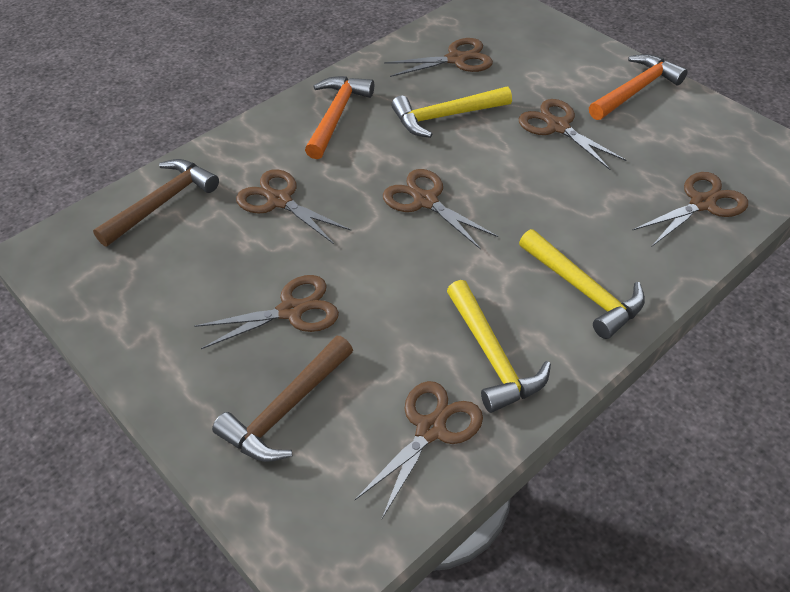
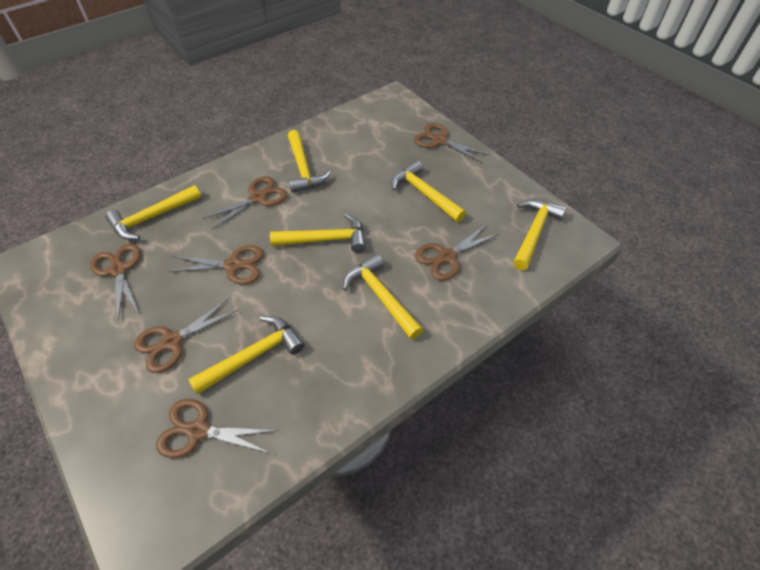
brown hammer: 2 -> 0
orange hammer: 2 -> 0
yellow hammer: 3 -> 7

